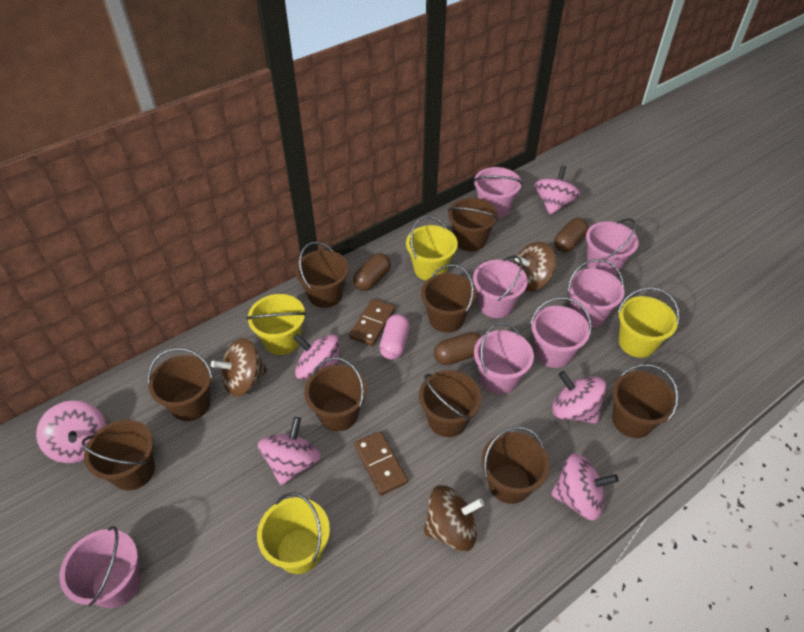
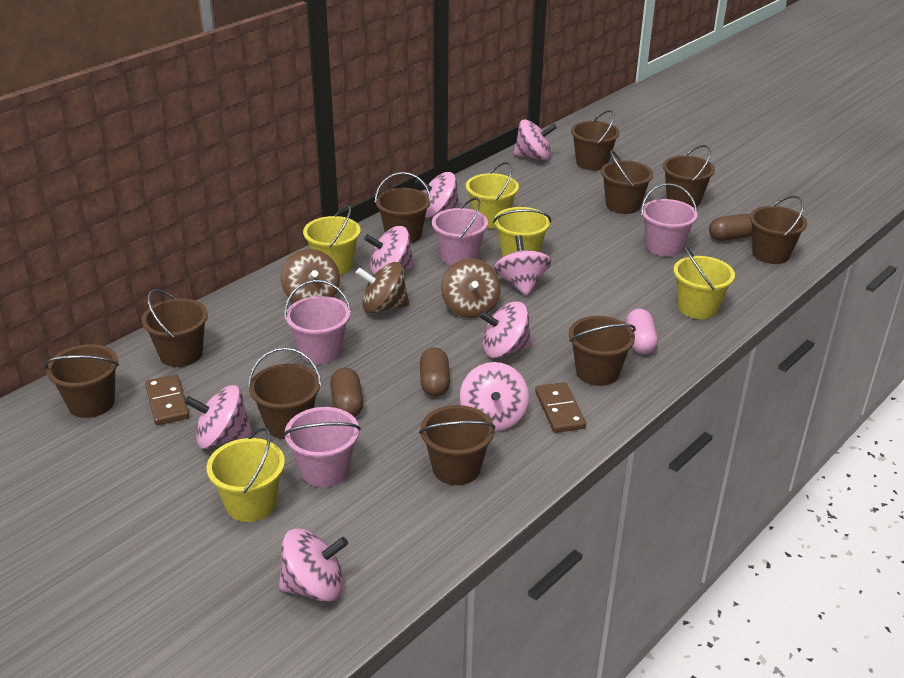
brown bucket: 9 -> 10
pink bucket: 7 -> 4
pink spinning top: 6 -> 8
yellow bucket: 4 -> 5

